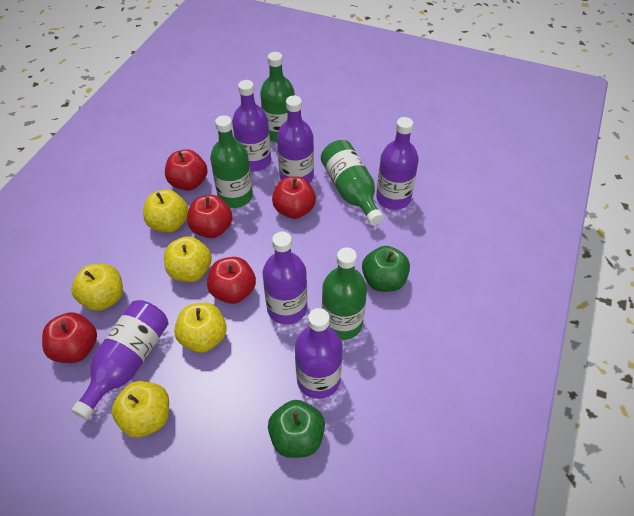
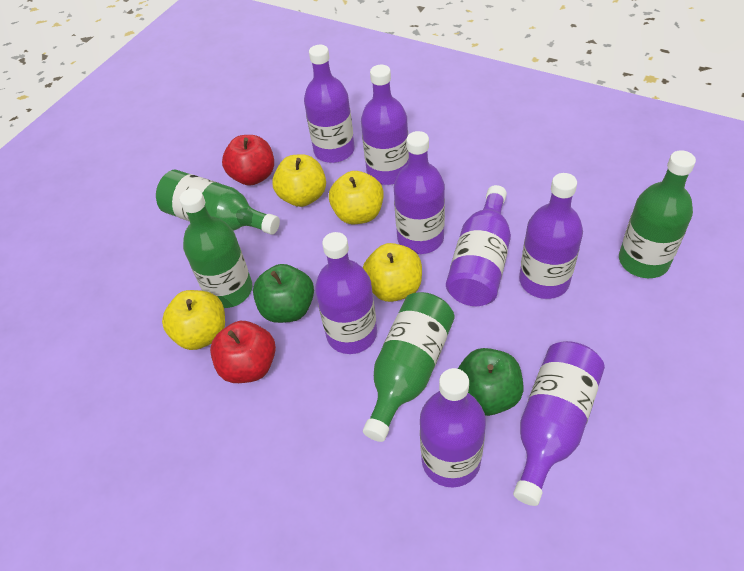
purple bottle: 6 -> 8
red apple: 5 -> 2
yellow apple: 5 -> 4

